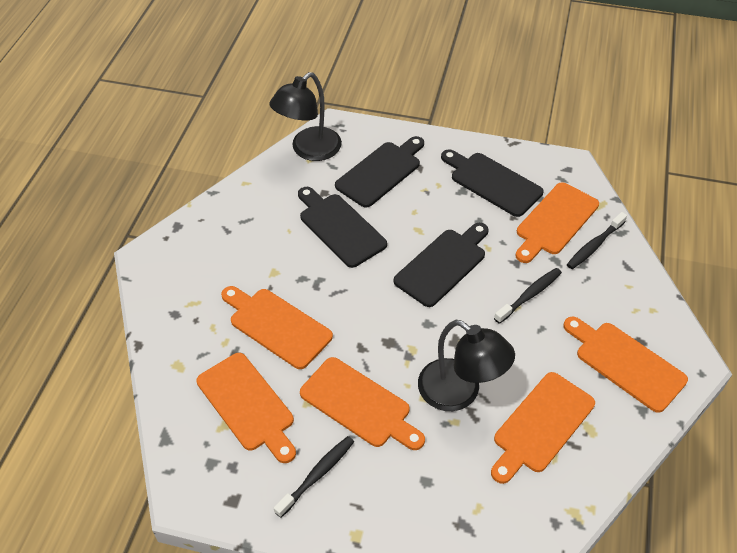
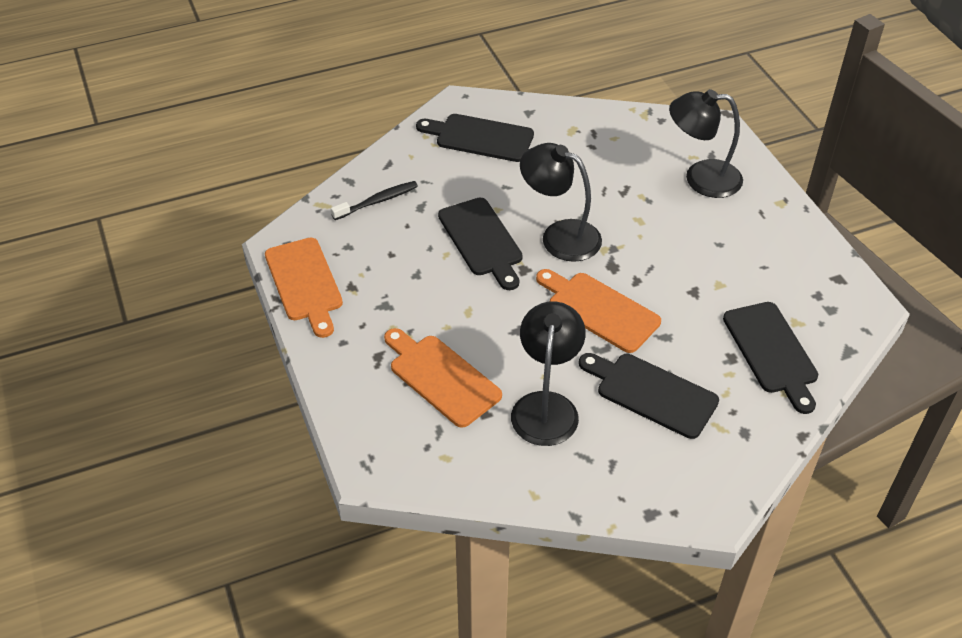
black lamp: 2 -> 3
black toothbrush: 3 -> 1
orange cutting board: 6 -> 3

